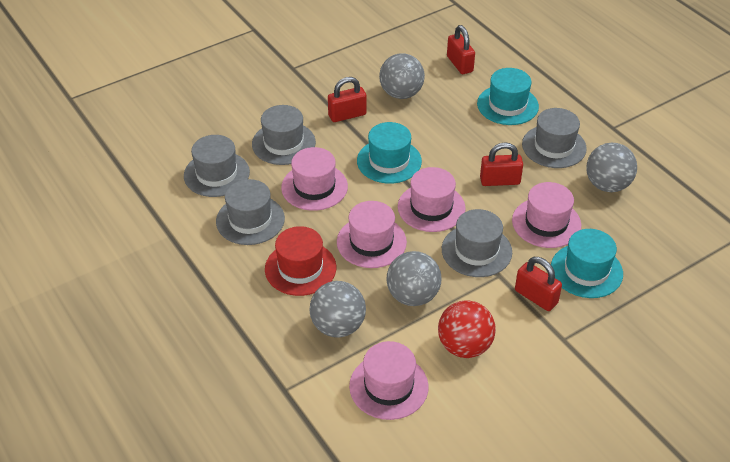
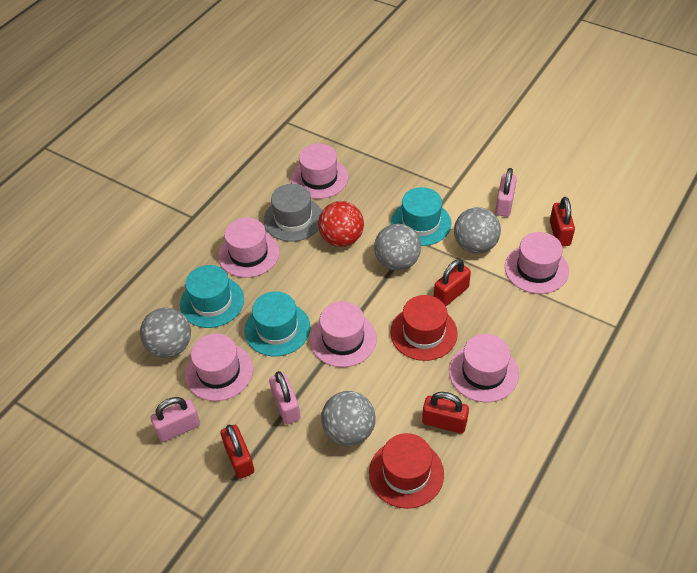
grey hat: 5 -> 1
pink hat: 5 -> 6
pink padlock: 0 -> 3
red hat: 1 -> 2

